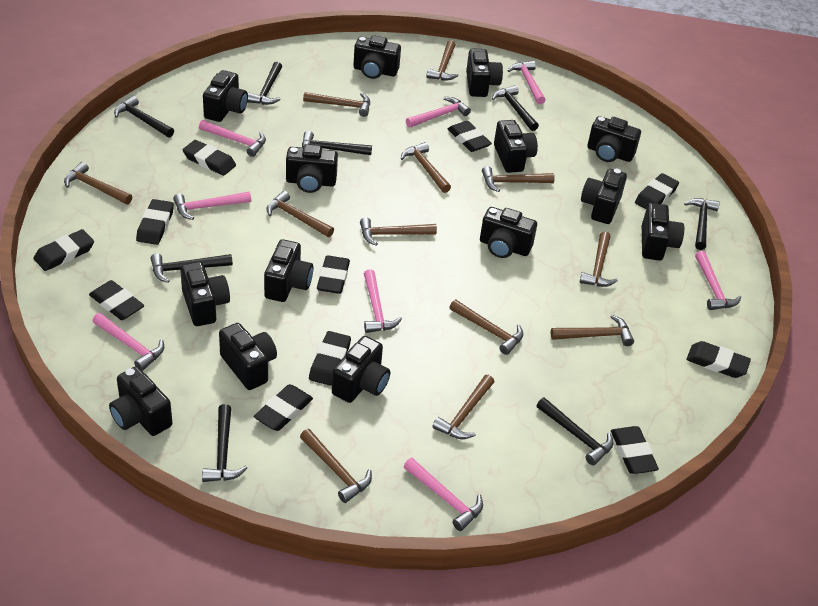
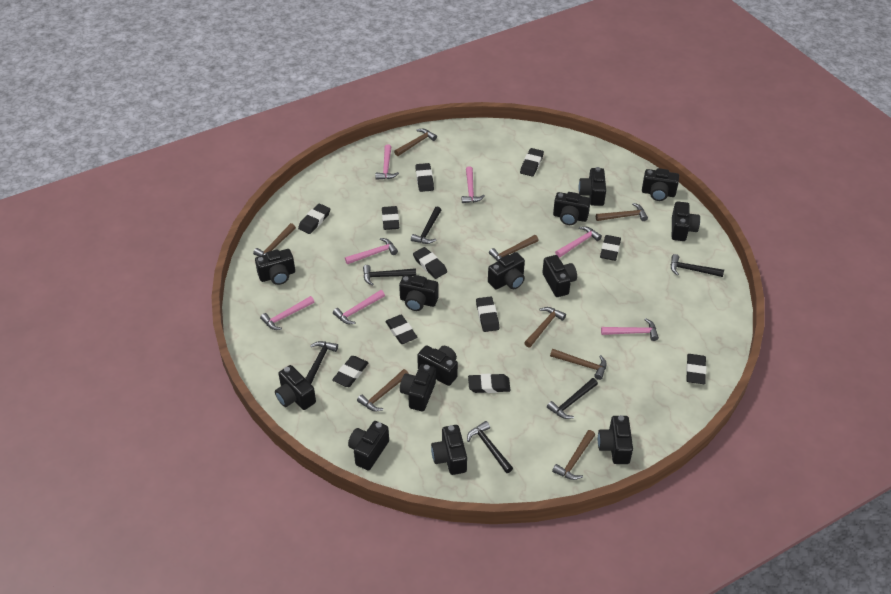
black hammer: 8 -> 6
brown hammer: 12 -> 8
pink hammer: 8 -> 7

